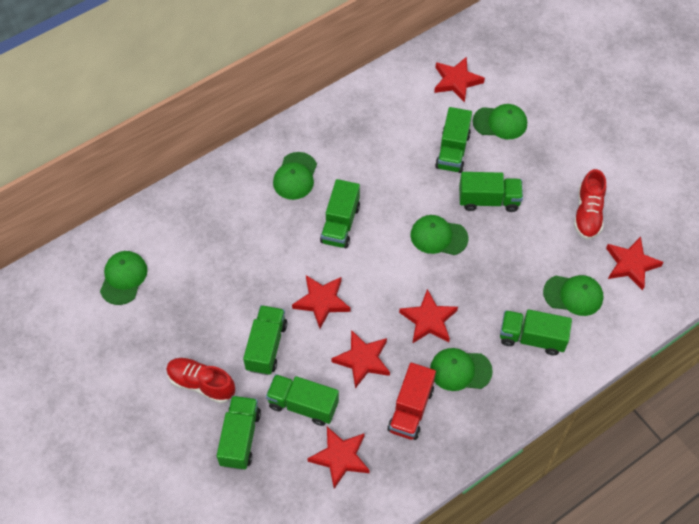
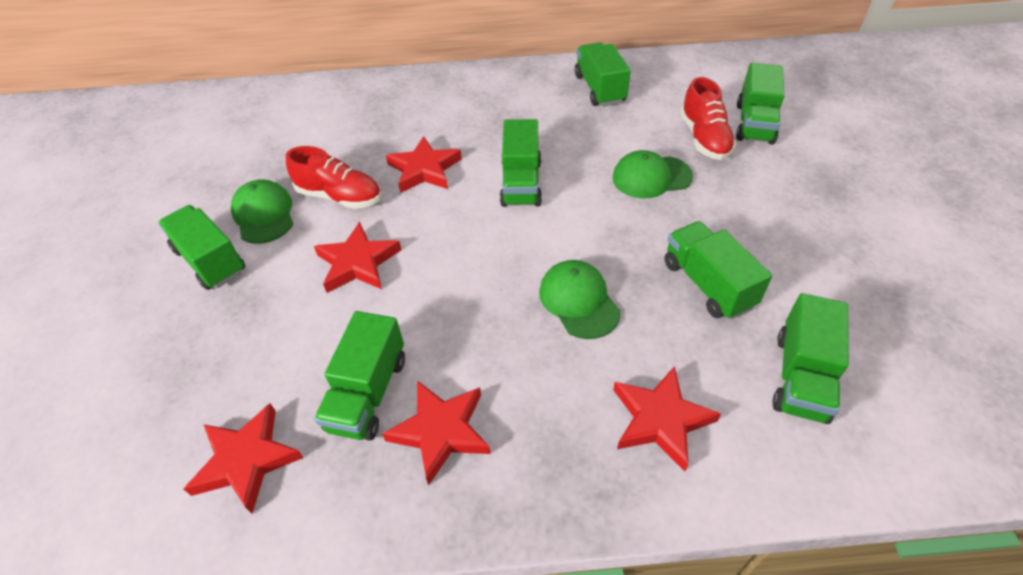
green cap: 6 -> 3
red star: 6 -> 5
red truck: 1 -> 0

